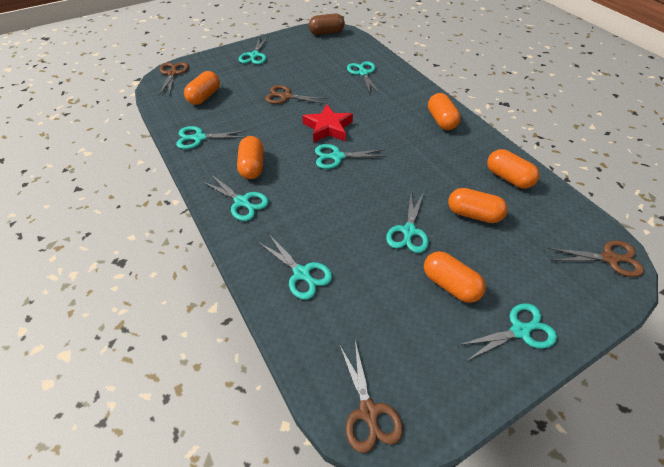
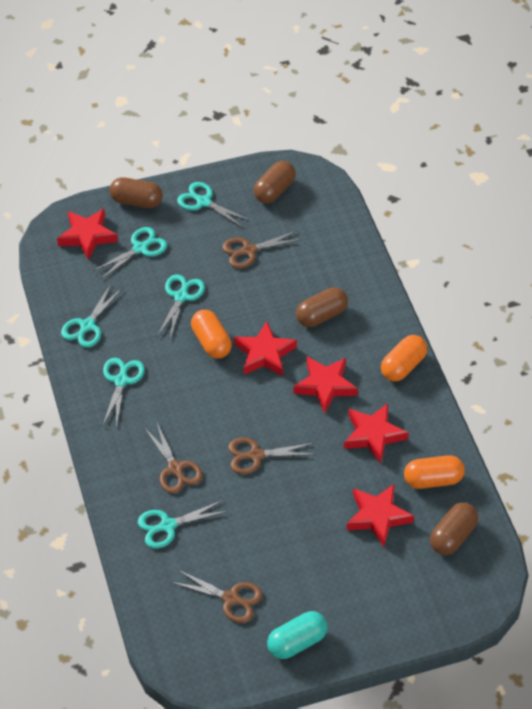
brown capsule: 1 -> 4
orange capsule: 6 -> 3
red star: 1 -> 5
turquoise capsule: 0 -> 1
turquoise scissors: 8 -> 6

